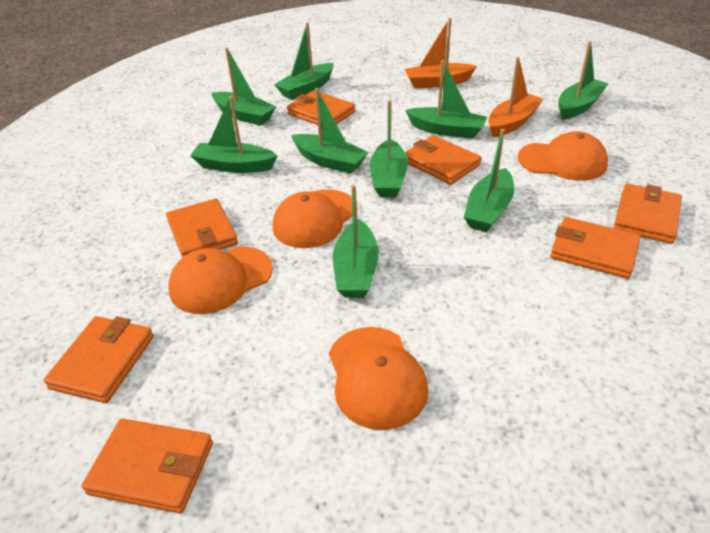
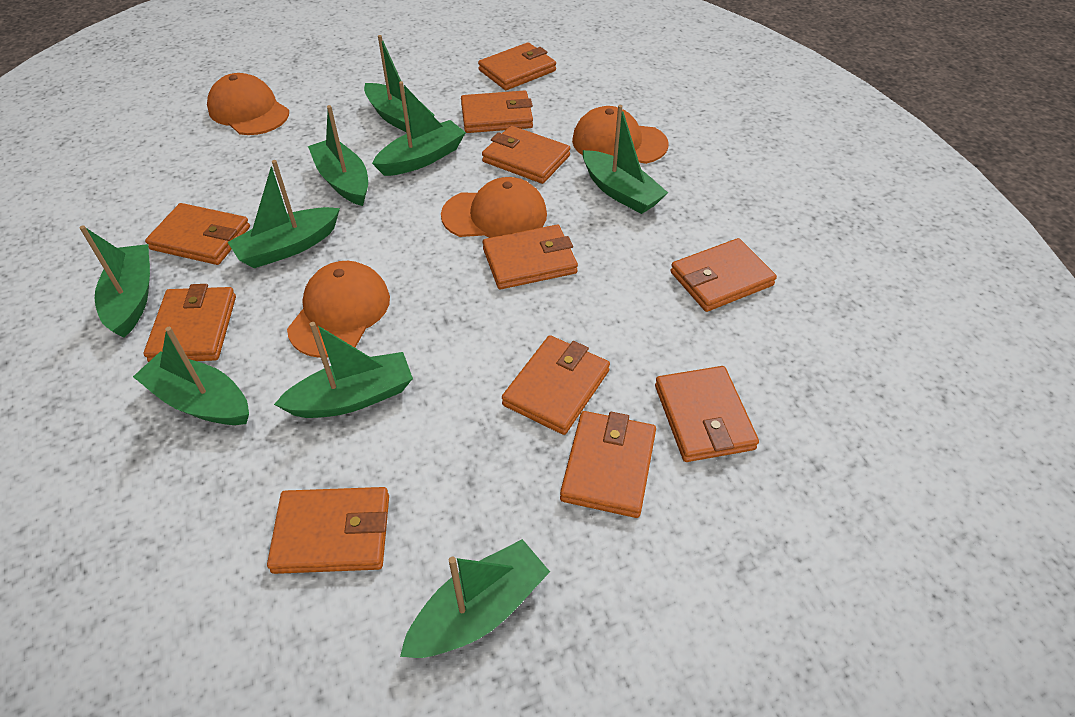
orange boat: 2 -> 0
orange wallet: 7 -> 11

